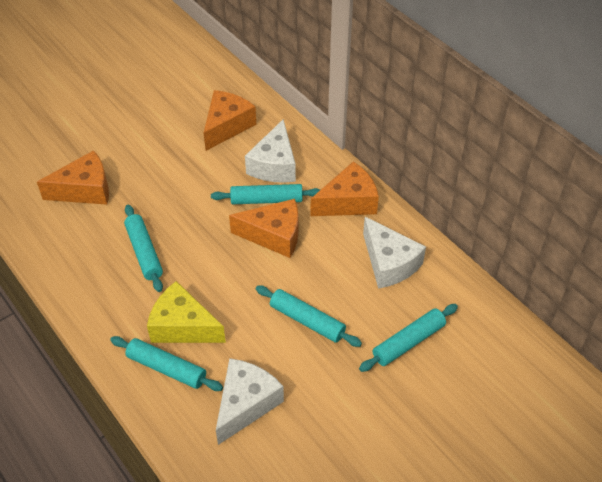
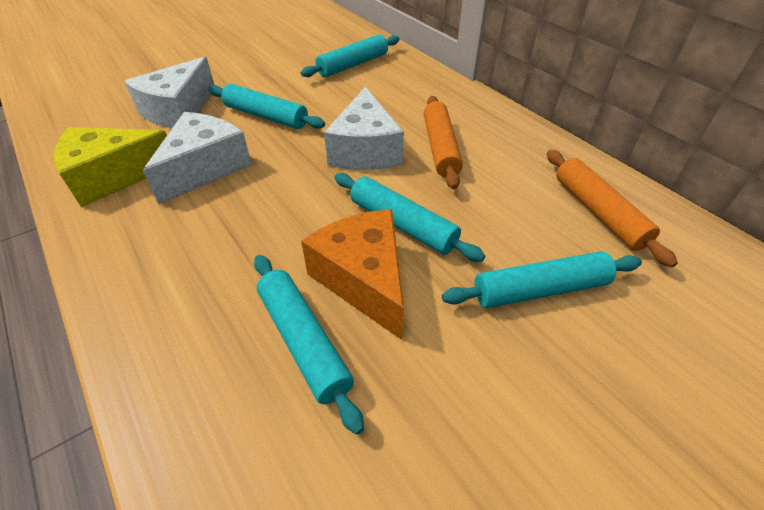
orange cheese: 4 -> 1
orange rolling pin: 0 -> 2

